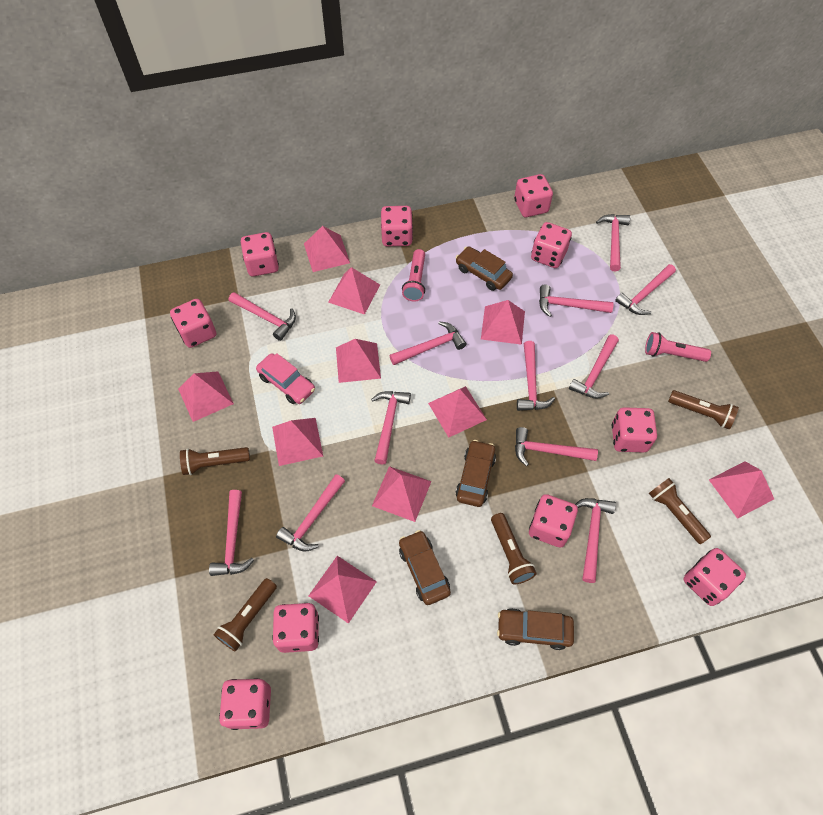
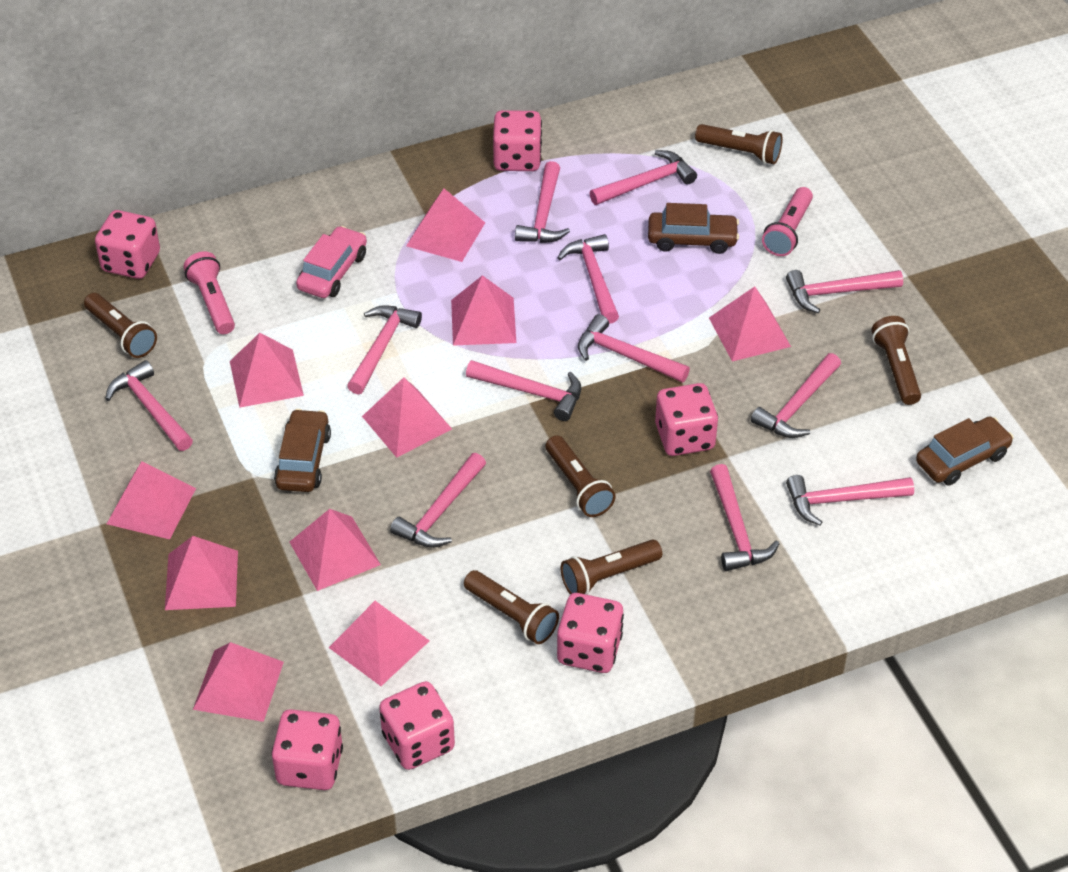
brown car: 4 -> 3
brown flashlight: 5 -> 6
pink dice: 10 -> 6

